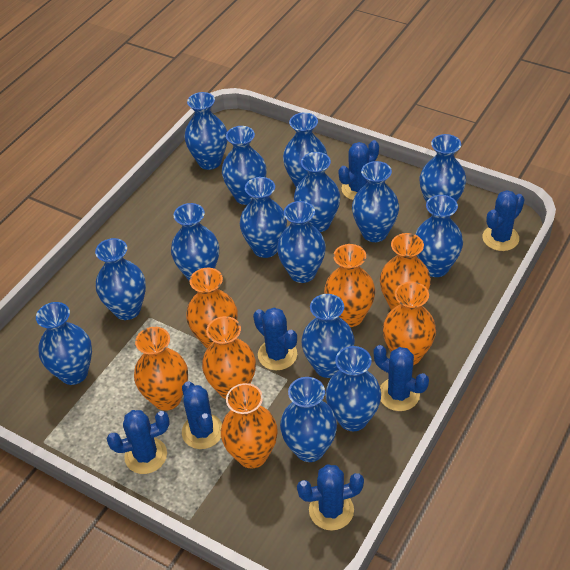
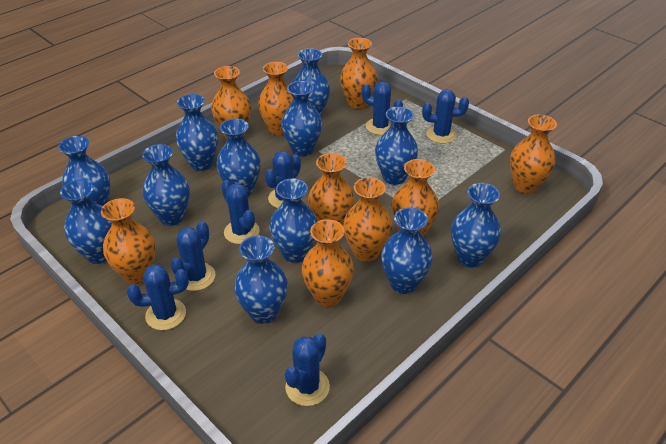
blue vase: 15 -> 12
orange vase: 7 -> 9

